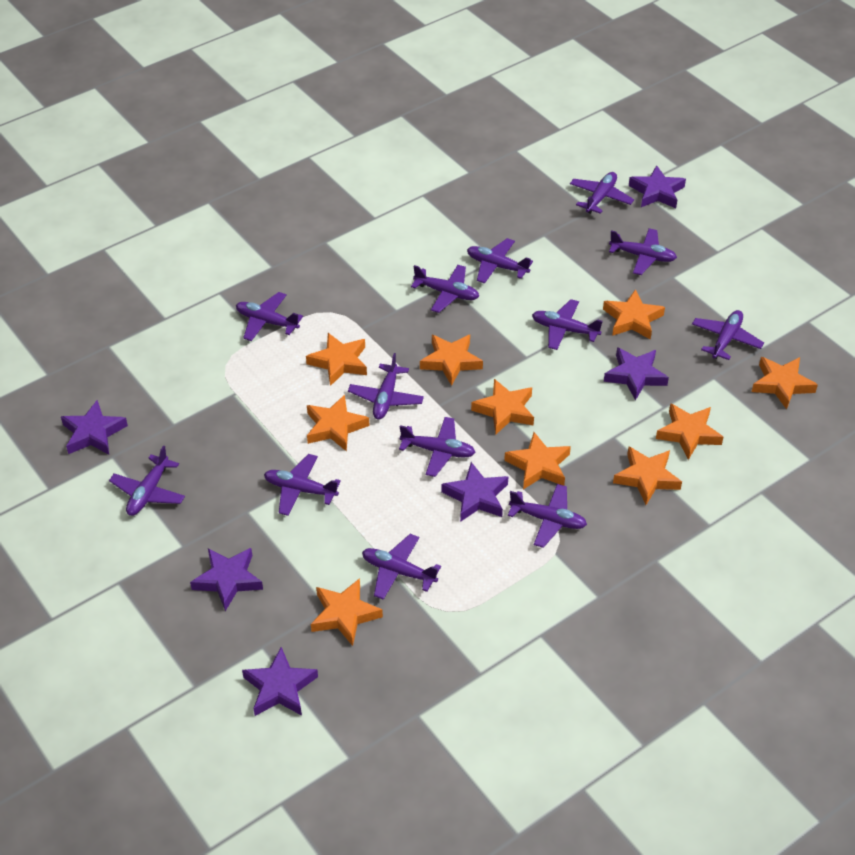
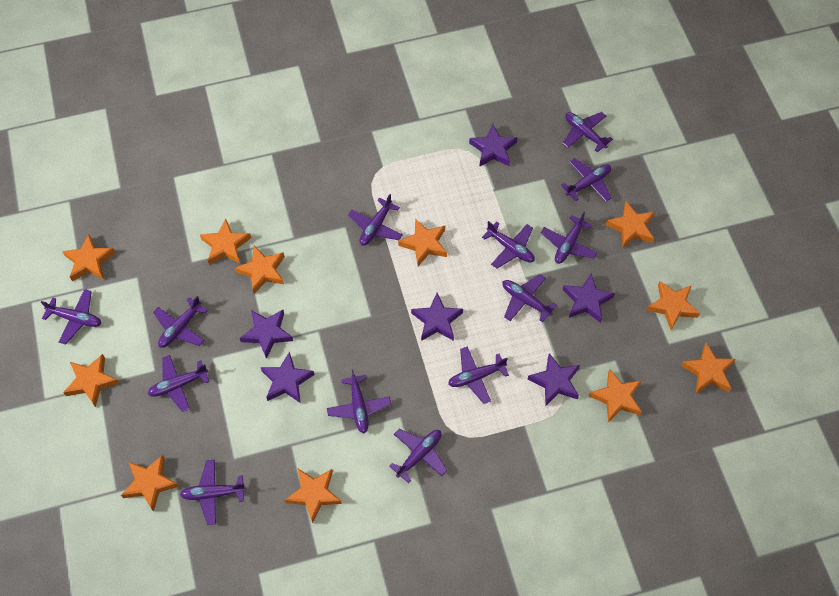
orange star: 10 -> 11

